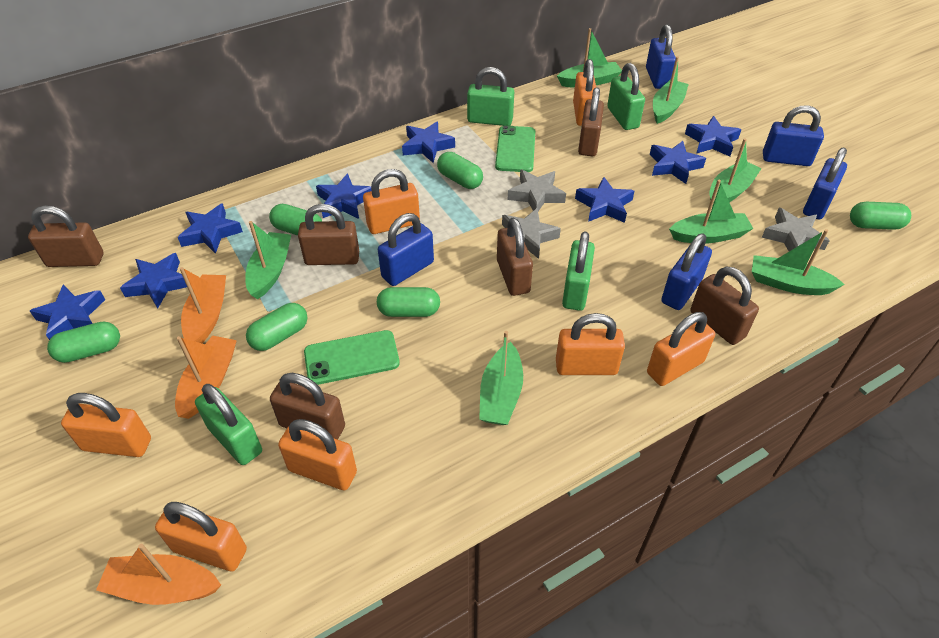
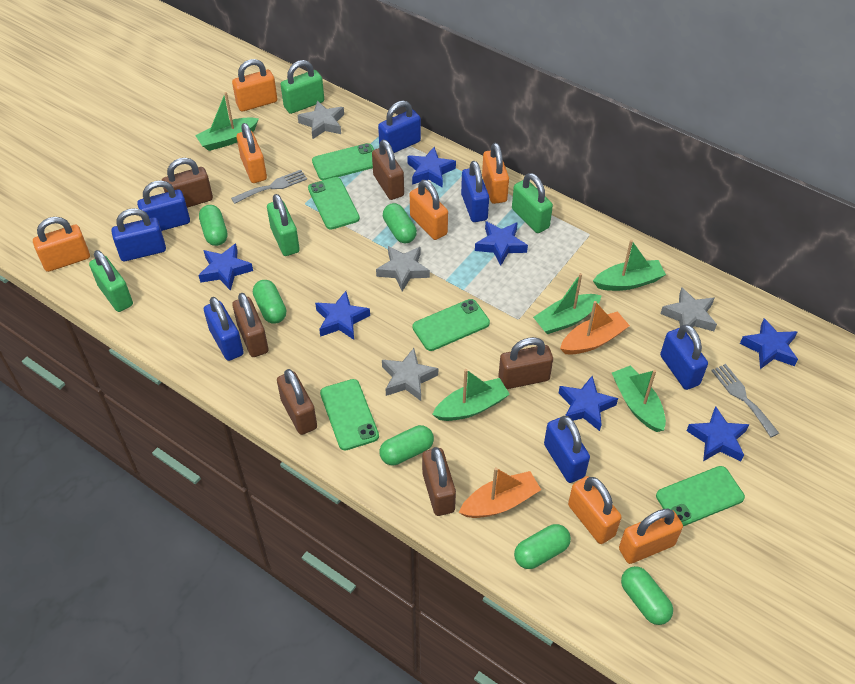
blue padlock: 5 -> 7
blue star: 8 -> 7
green boat: 7 -> 5
green phone: 2 -> 5
grey fork: 0 -> 2
grey star: 3 -> 4
orange boat: 3 -> 2

